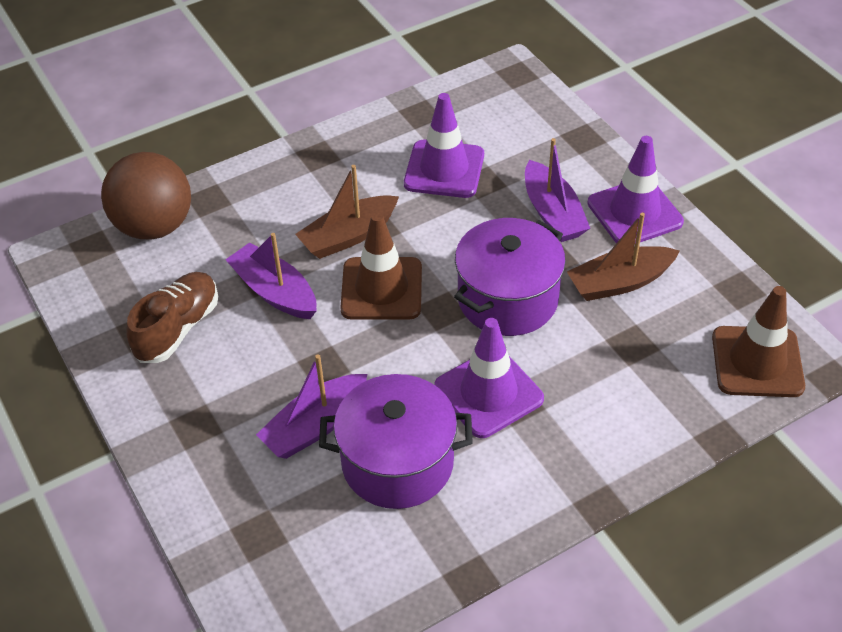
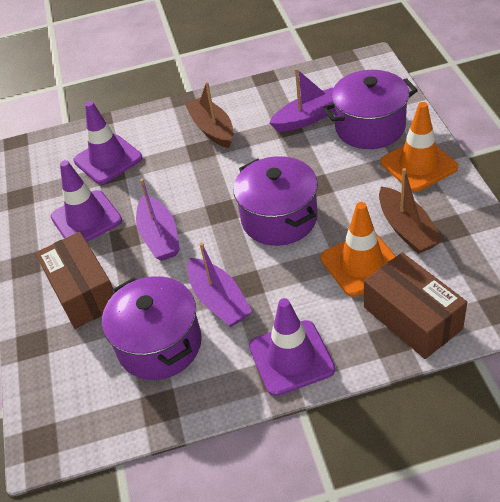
brown ball: 1 -> 0
brown box: 0 -> 2
brown shoe: 1 -> 0
brown traffic cone: 2 -> 0
orange traffic cone: 0 -> 2
purple pot: 2 -> 3

